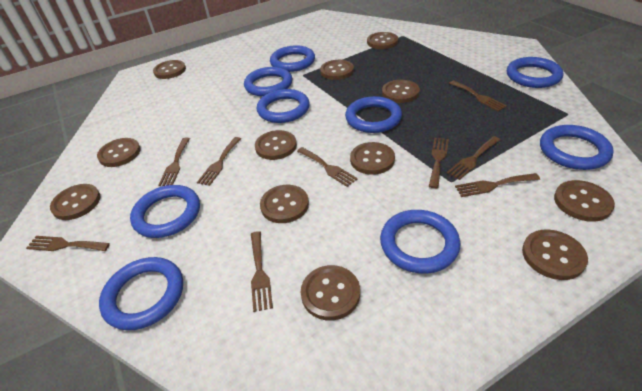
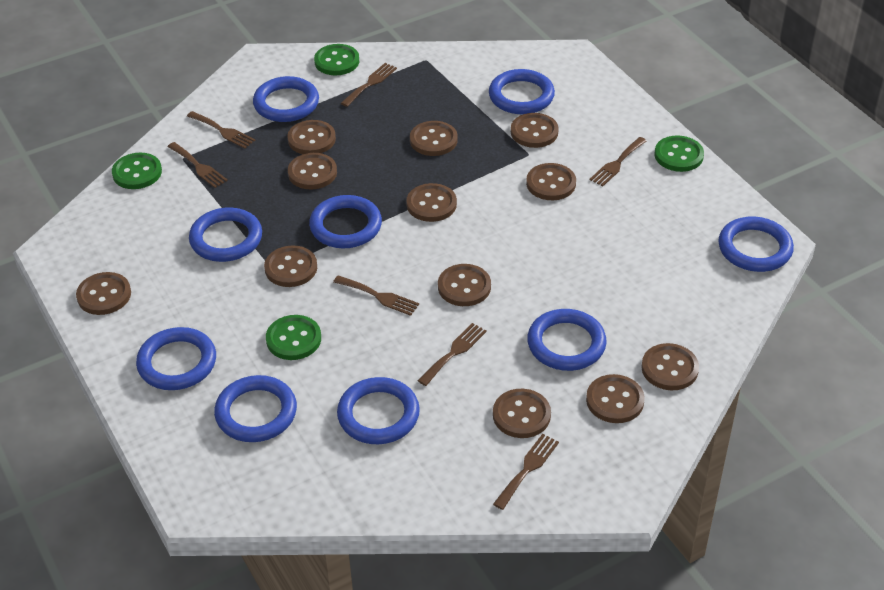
brown fork: 9 -> 7
green button: 0 -> 4

